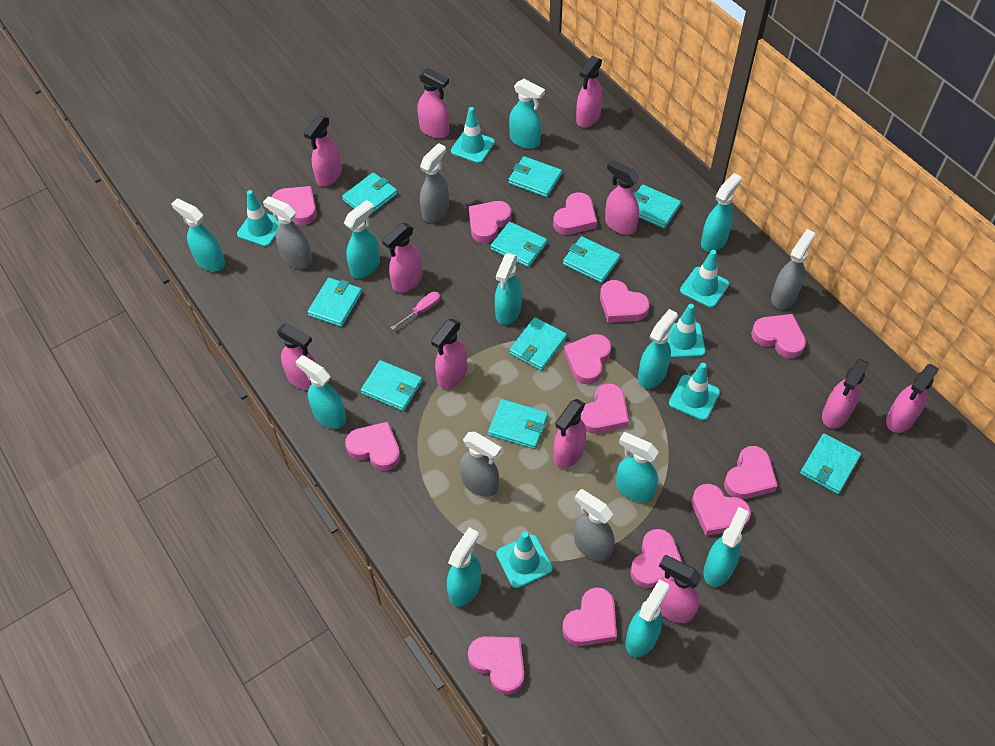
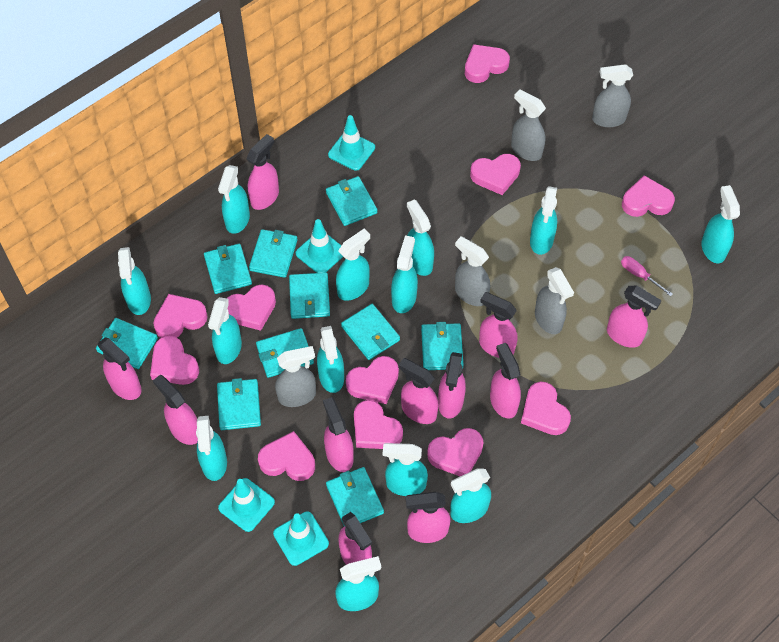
pink heart: 13 -> 11
turquoise spray bottle: 11 -> 13
turquoise traffic cone: 6 -> 4

